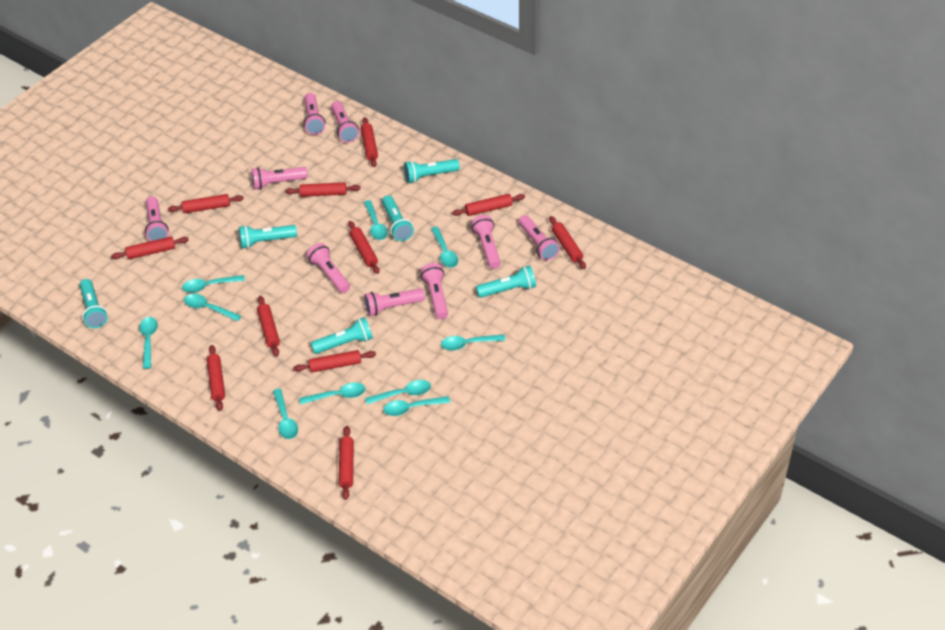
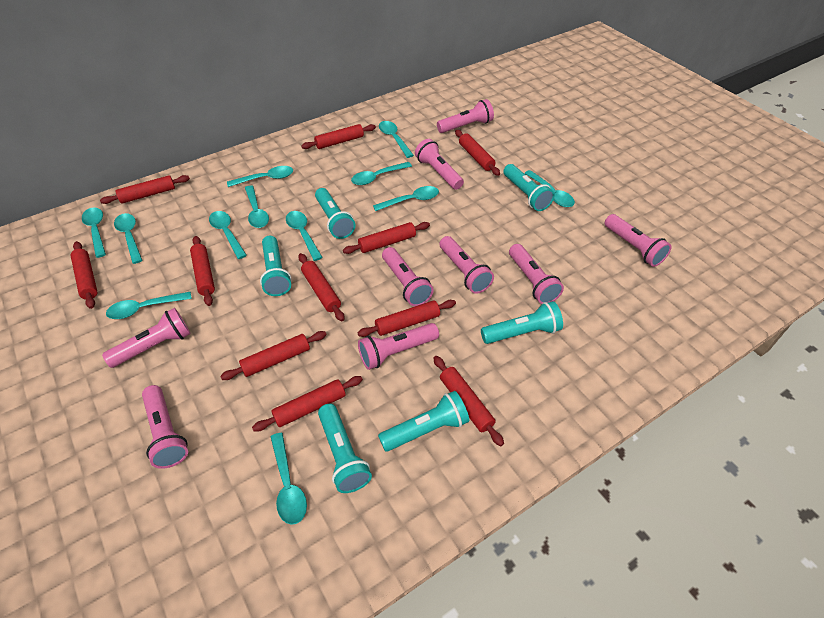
turquoise spoon: 10 -> 12

